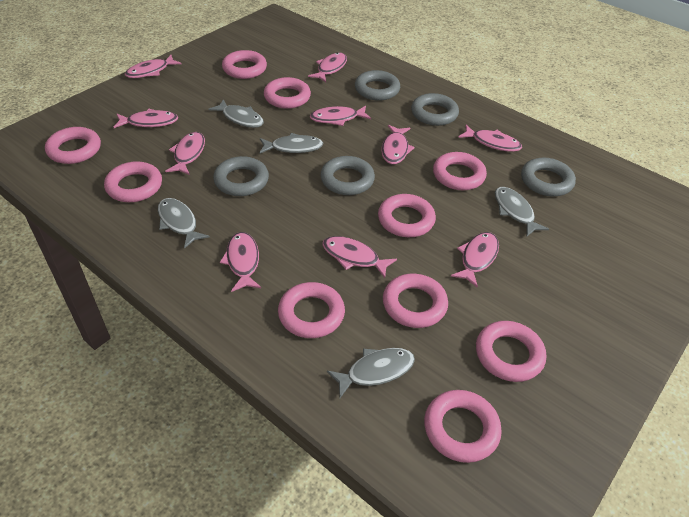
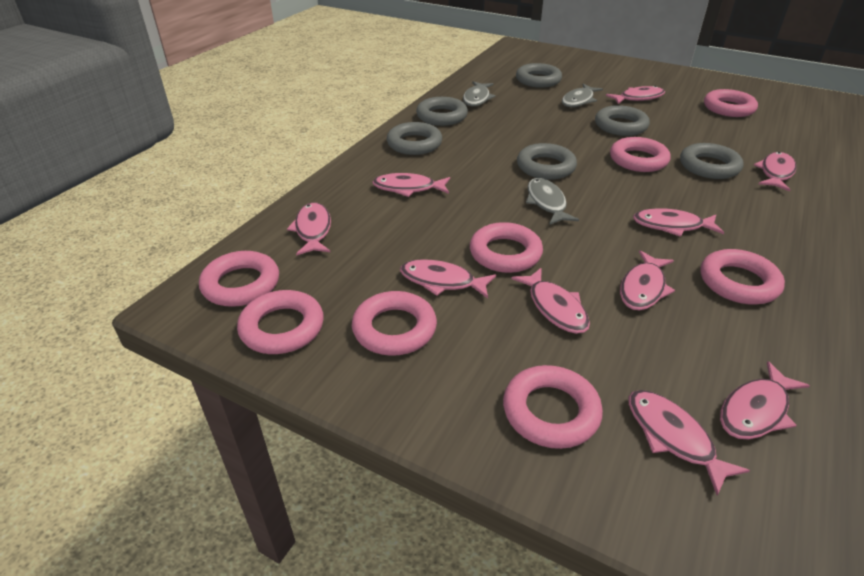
grey fish: 5 -> 3
grey ring: 5 -> 6
pink ring: 10 -> 8

